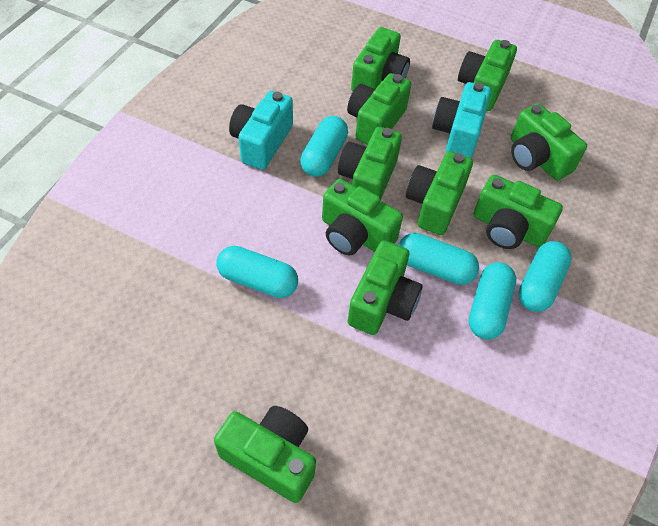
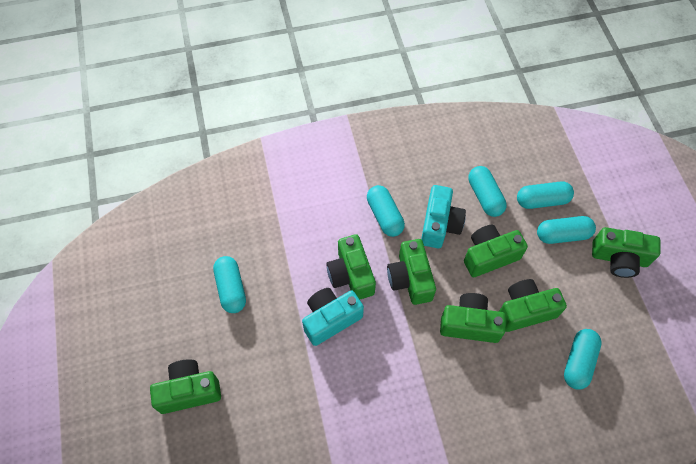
green camera: 10 -> 7
turquoise capsule: 5 -> 6

